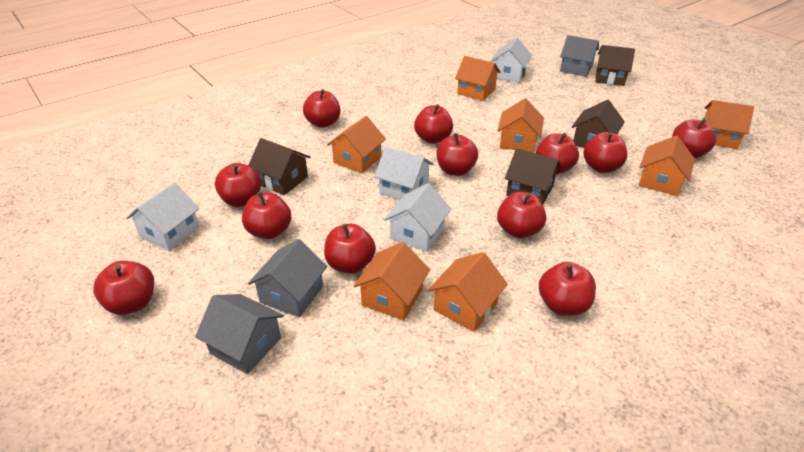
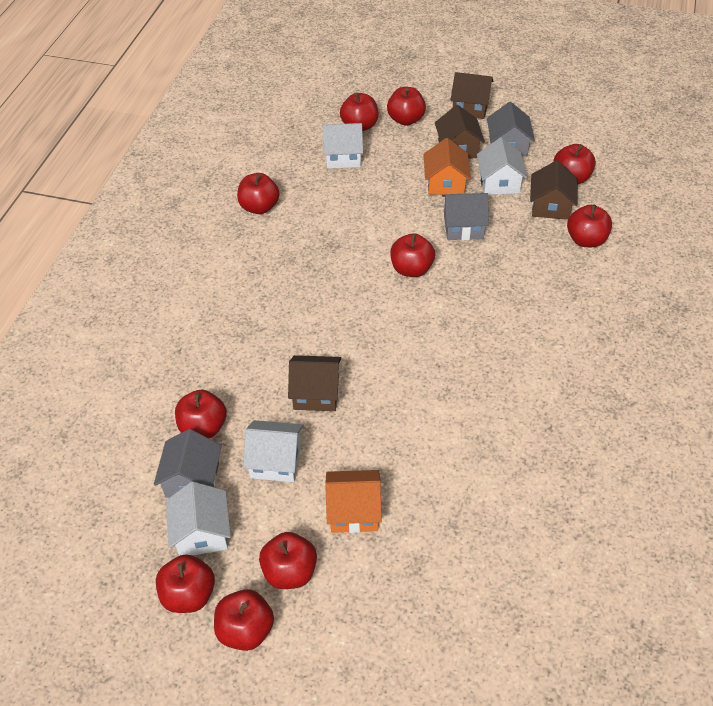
orange house: 7 -> 2
red apple: 12 -> 10

